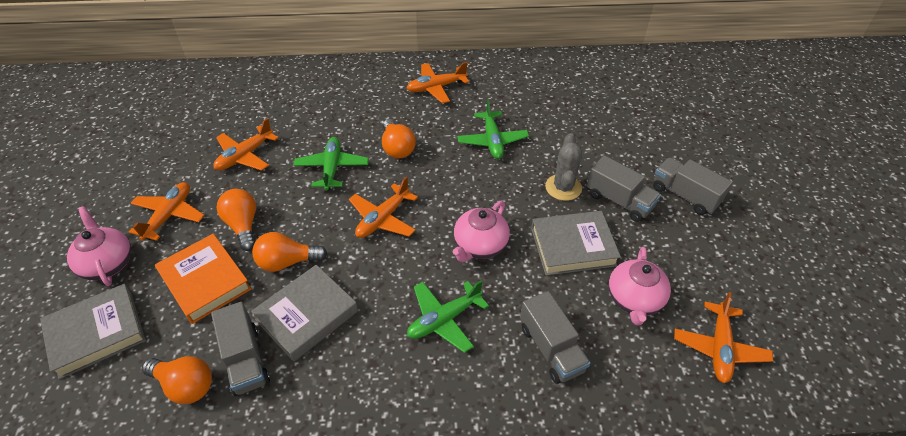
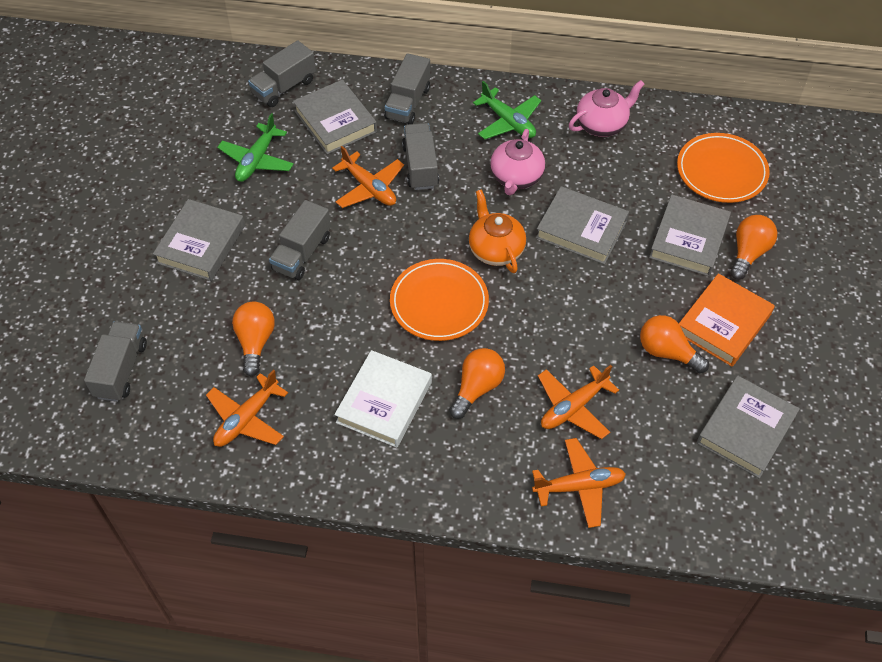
green plane: 3 -> 2
grey book: 3 -> 5
grey cactus: 1 -> 0
grey truck: 4 -> 5
orange plane: 5 -> 4
orange plate: 0 -> 2
orange teapot: 0 -> 1
pink teapot: 3 -> 2
white book: 0 -> 1

